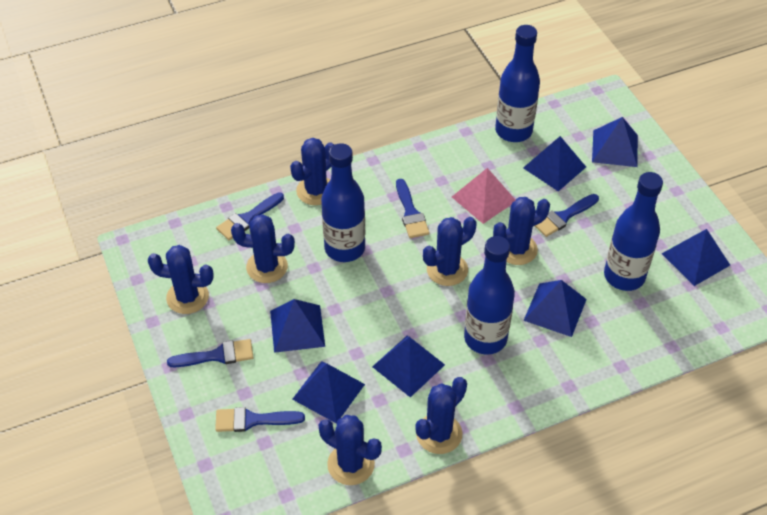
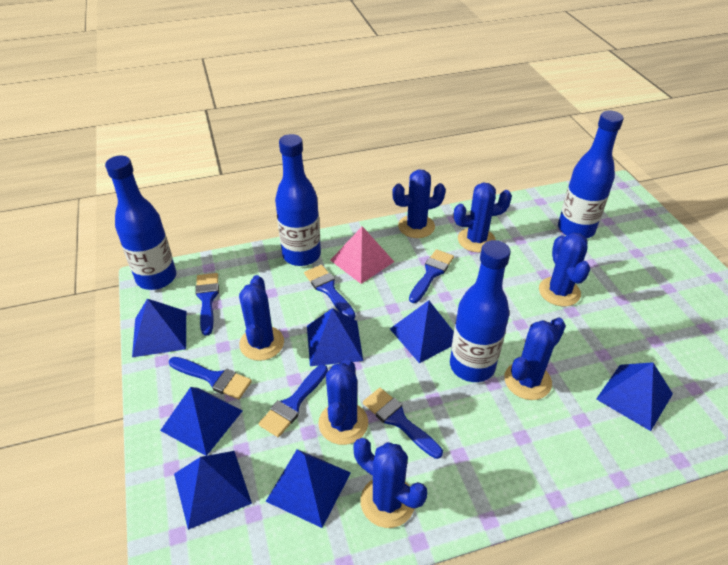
blue brush: 5 -> 6

